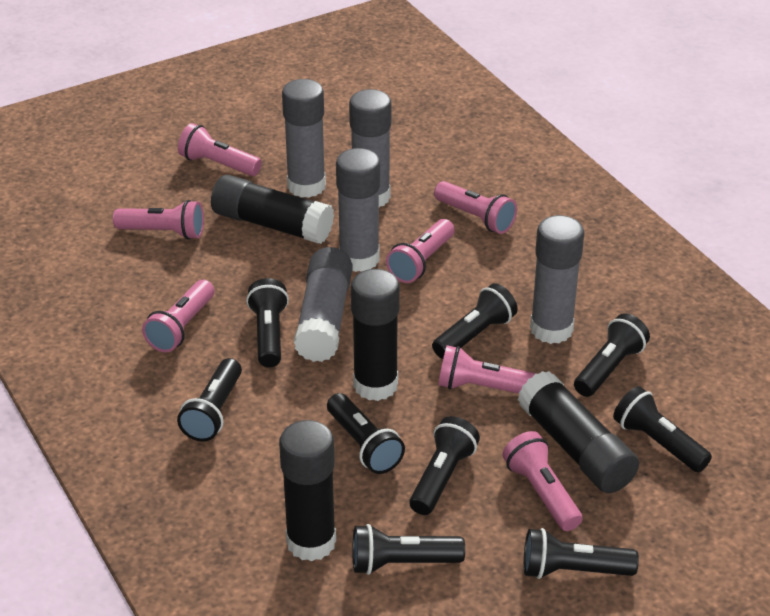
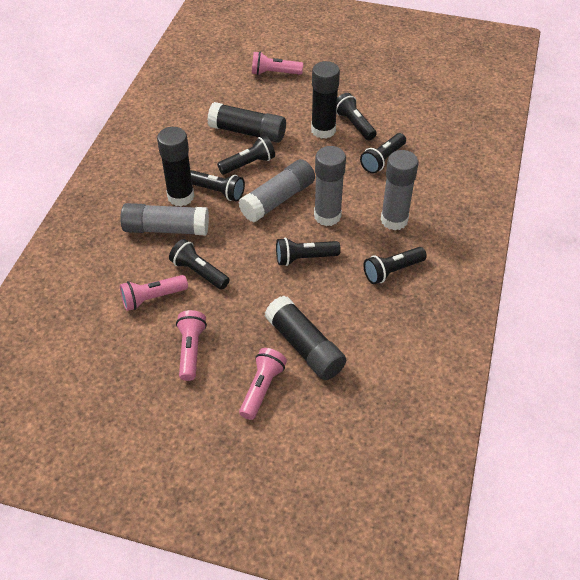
black flashlight: 9 -> 7
grey glue stick: 5 -> 4
pink flashlight: 7 -> 4

